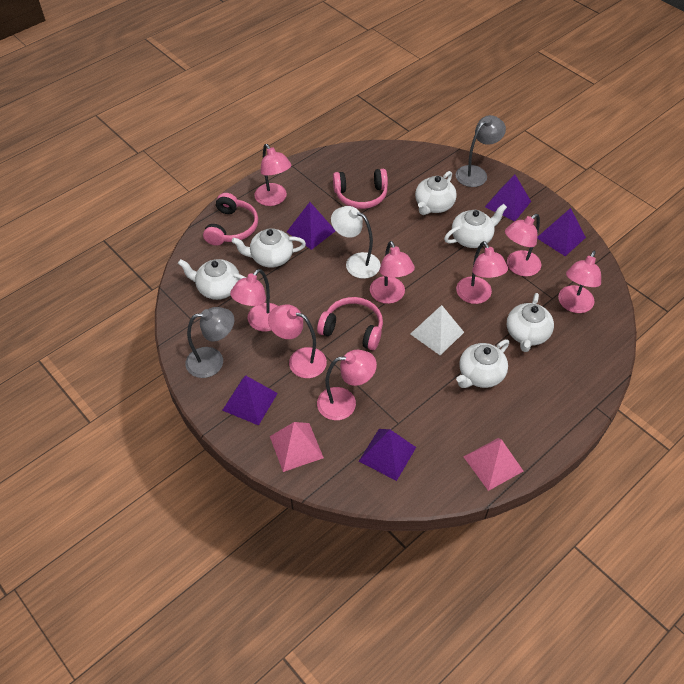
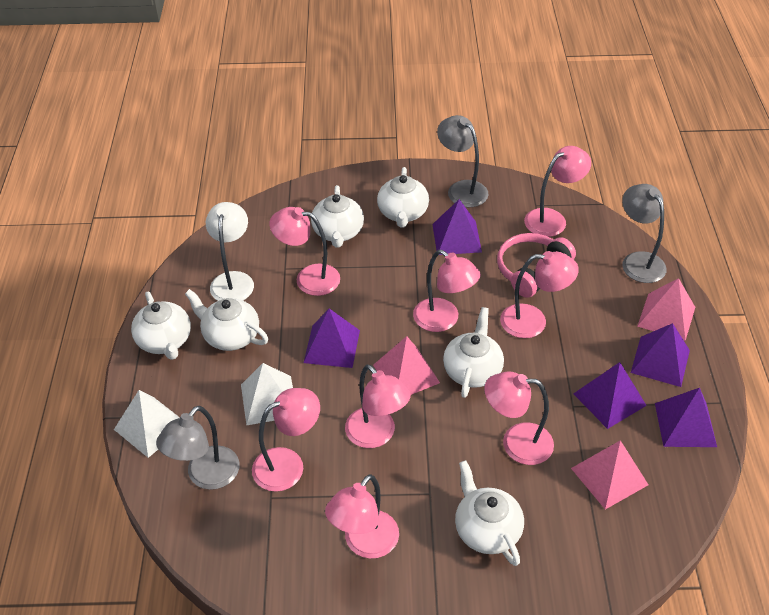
grey lamp: 2 -> 3
pink headphones: 3 -> 1
pink pyramid: 2 -> 3
white pyramid: 1 -> 2

